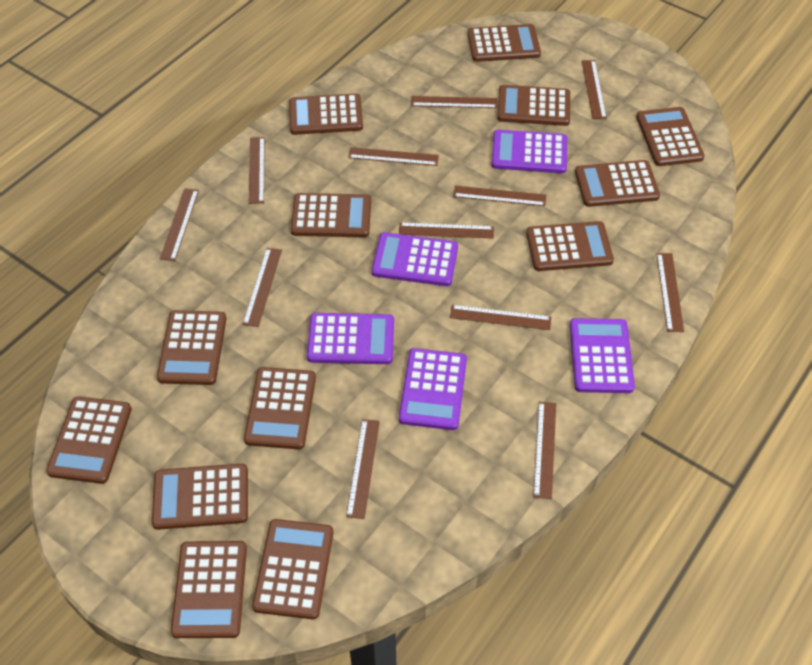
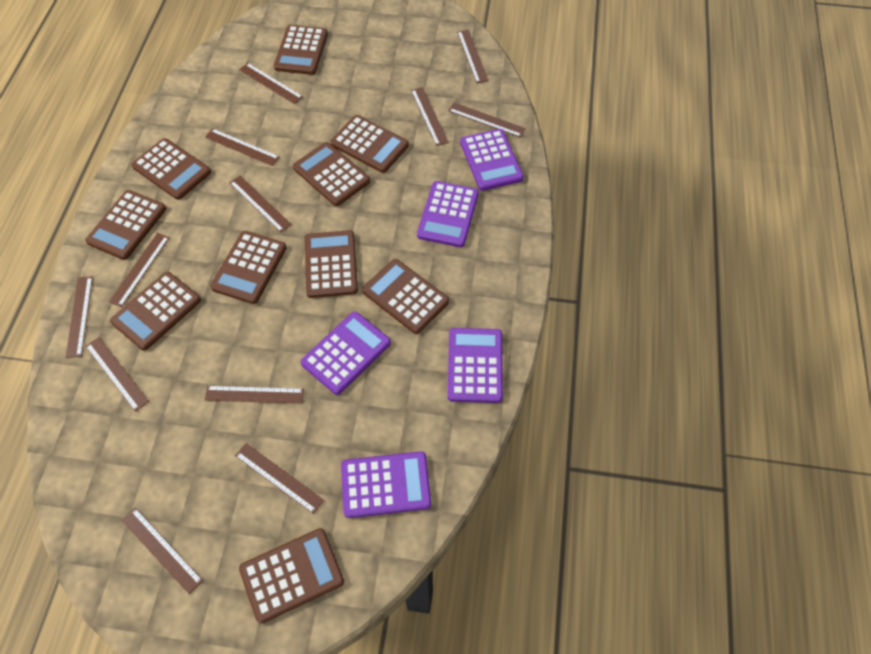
brown calculator: 13 -> 10

